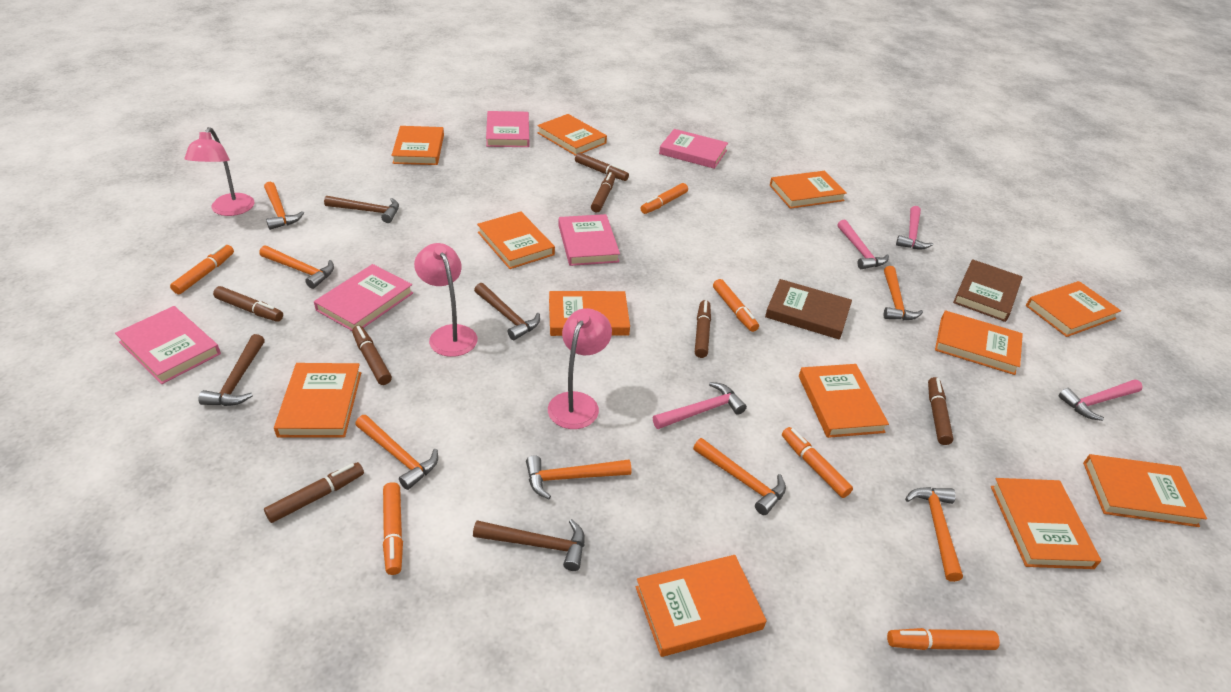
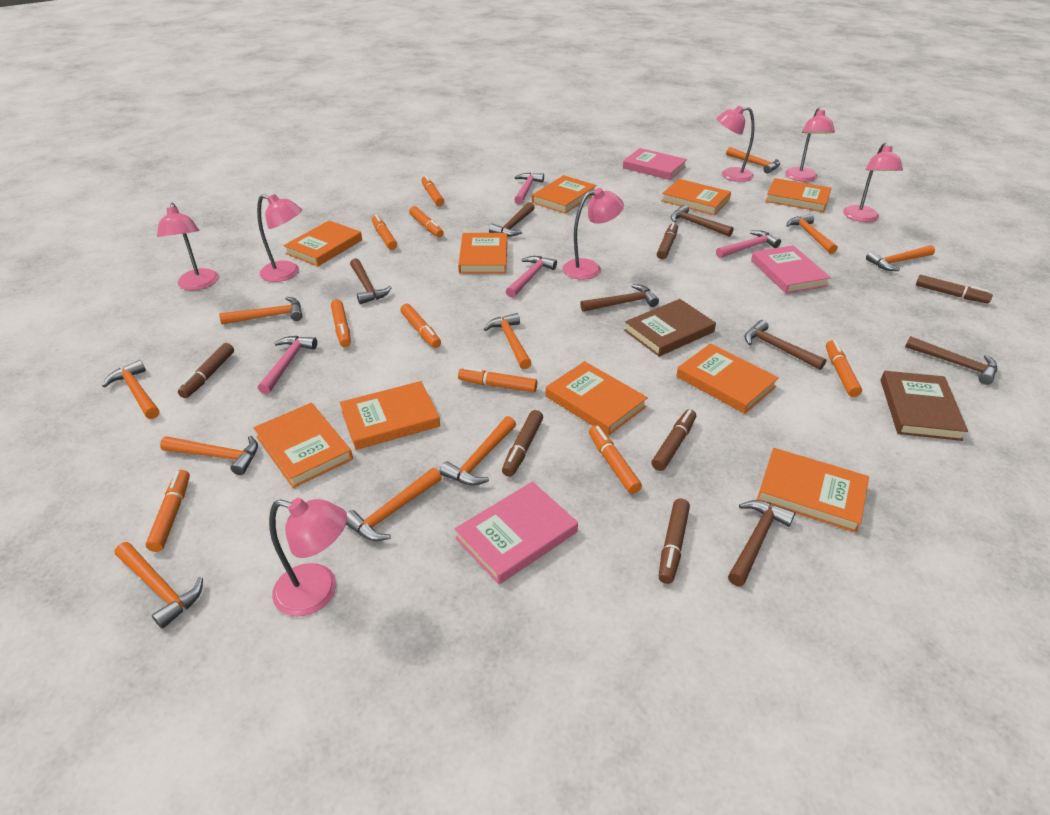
brown hammer: 4 -> 7
brown marker: 7 -> 6
orange book: 12 -> 10
orange hammer: 7 -> 10
orange marker: 6 -> 9
pink book: 5 -> 3
pink lamp: 3 -> 7

